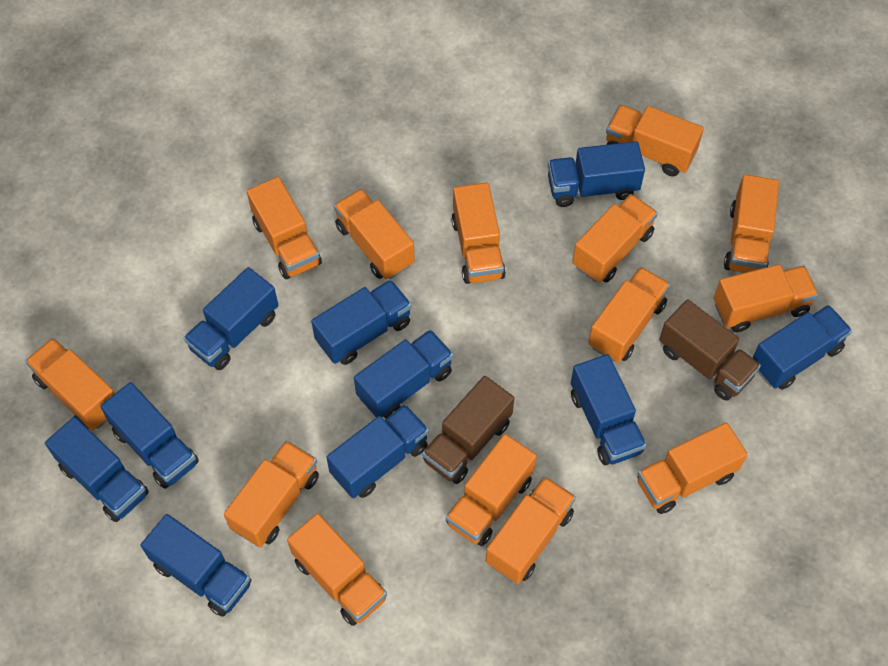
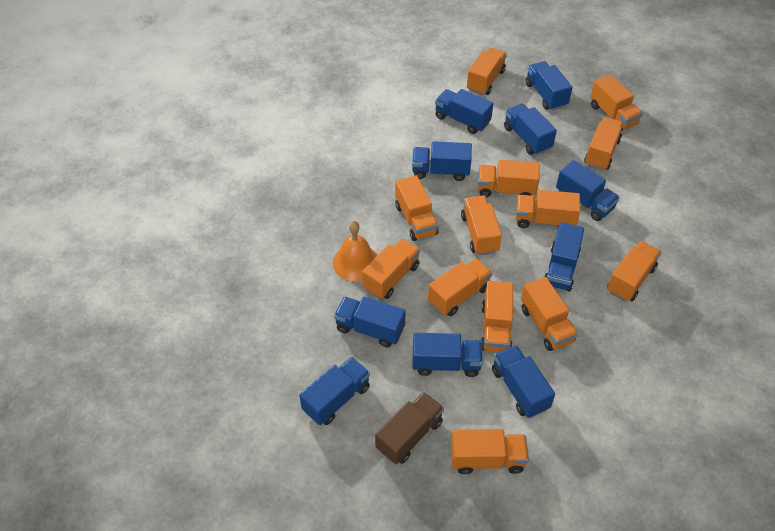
brown truck: 2 -> 1
orange bell: 0 -> 1
orange truck: 14 -> 13

